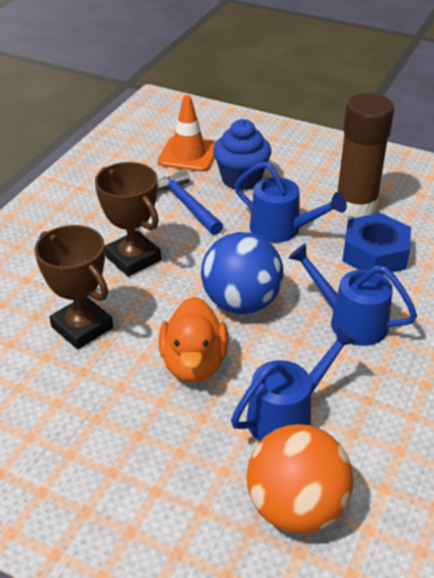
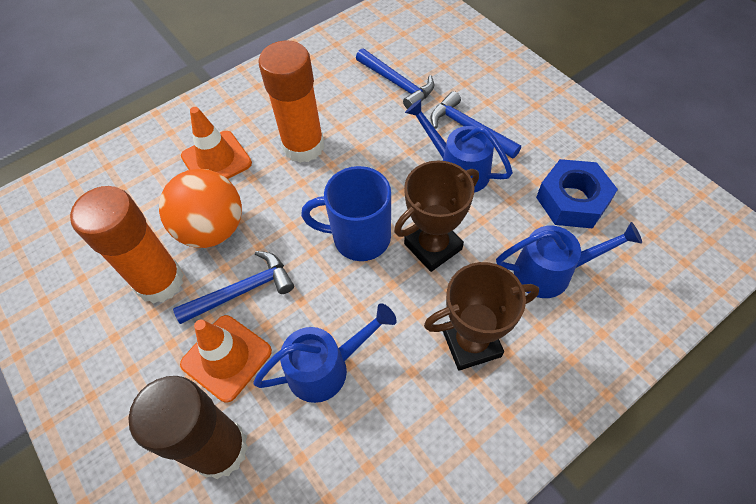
blue ball: 1 -> 0
blue cupcake: 1 -> 0
blue hammer: 1 -> 3
blue mug: 0 -> 1
orange duck: 1 -> 0
orange glue stick: 0 -> 2
orange traffic cone: 1 -> 2

